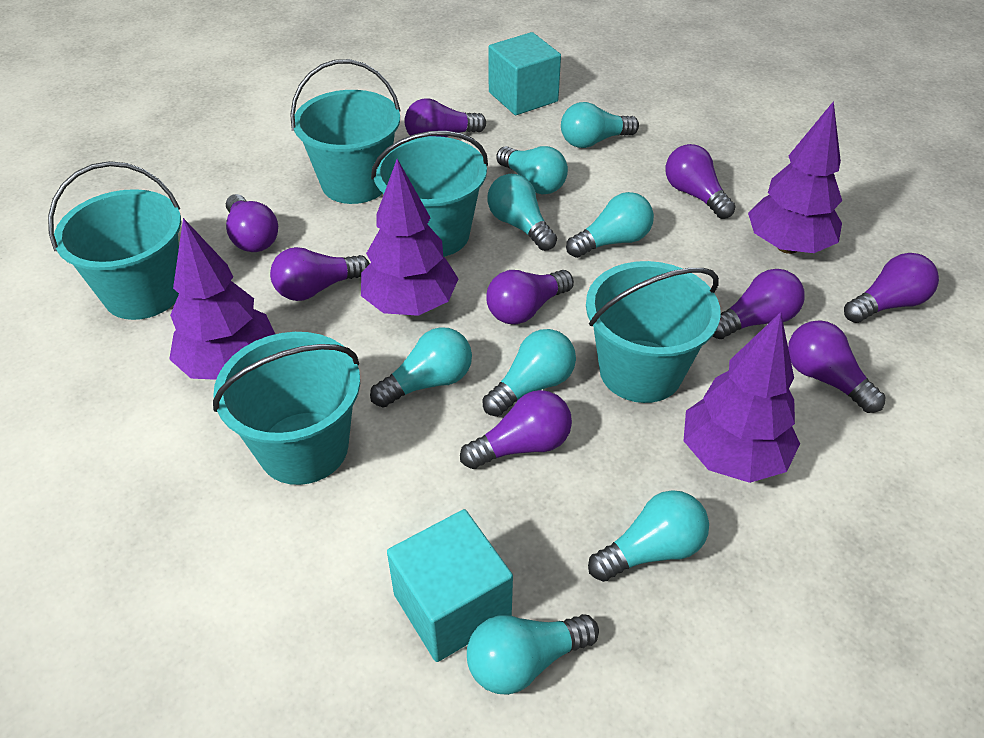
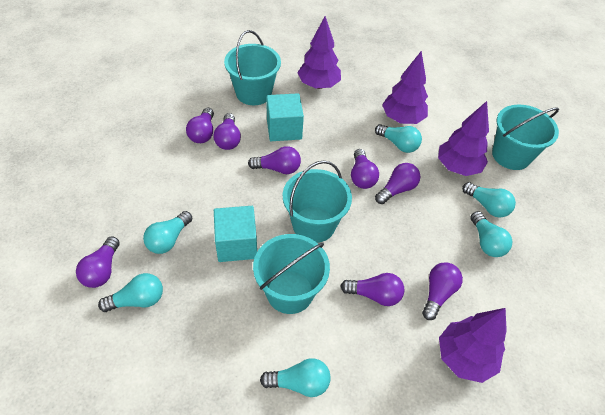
purple light bulb: 9 -> 8
turquoise bucket: 5 -> 4
turquoise light bulb: 8 -> 6

